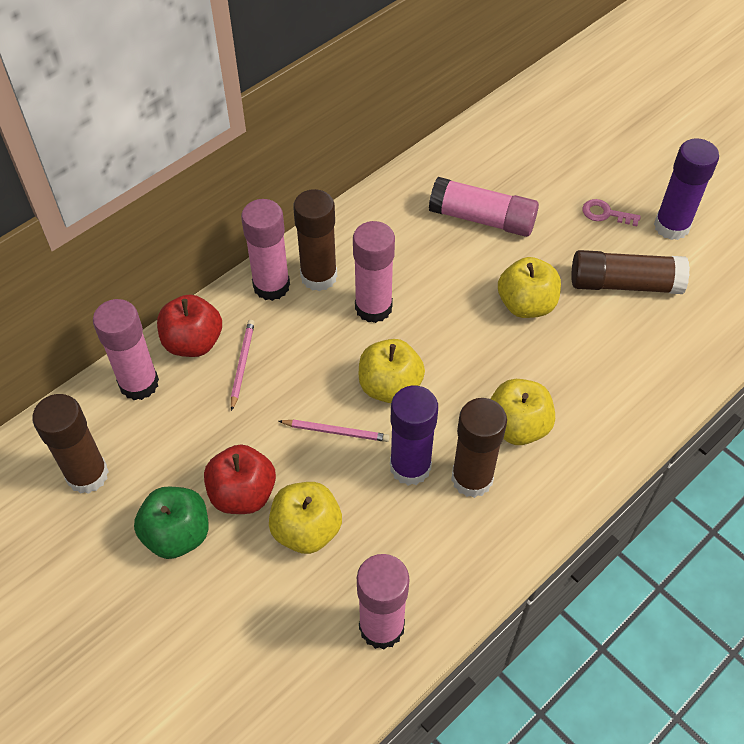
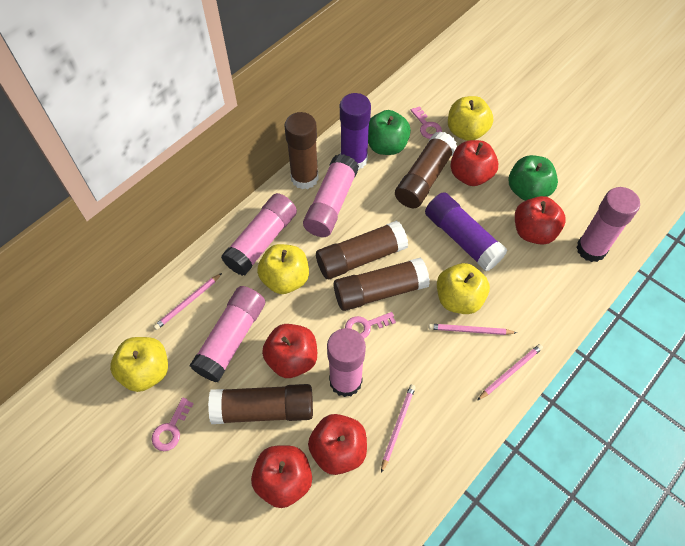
brown glue stick: 4 -> 5
green apple: 1 -> 2
pink key: 1 -> 3
pink pencil: 2 -> 4
red apple: 2 -> 5

